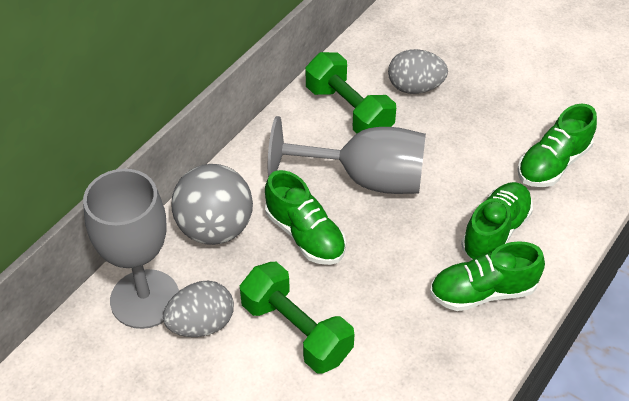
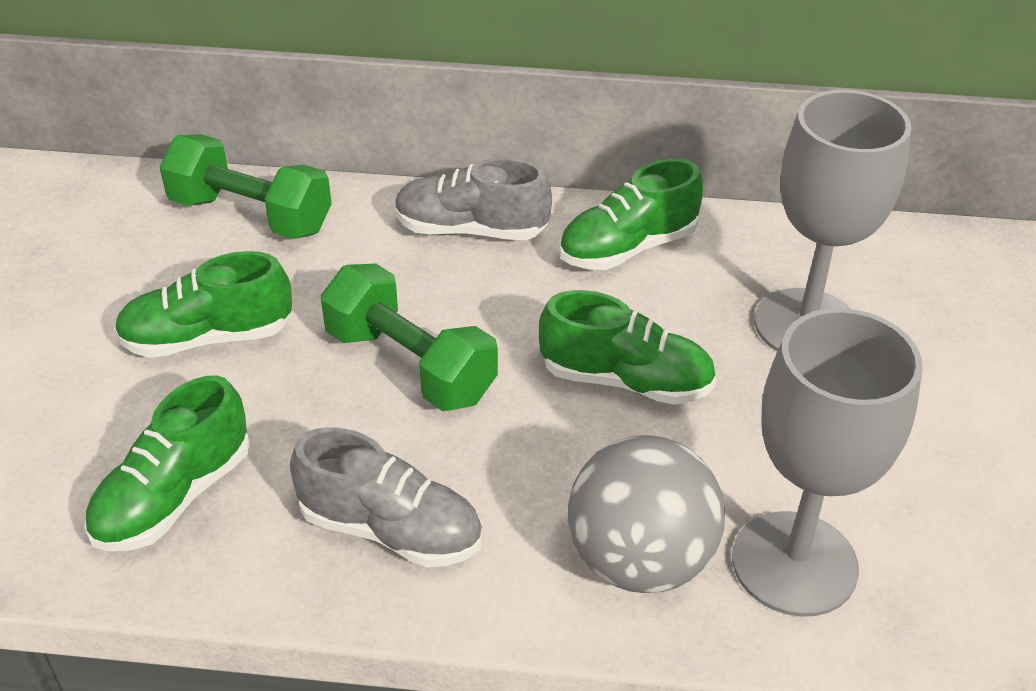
grey egg: 2 -> 0
grey shoe: 0 -> 2

